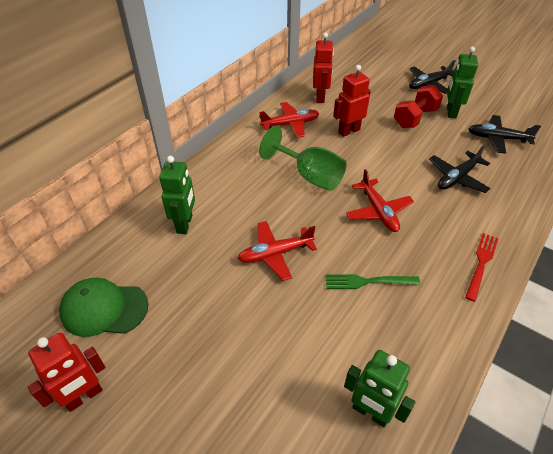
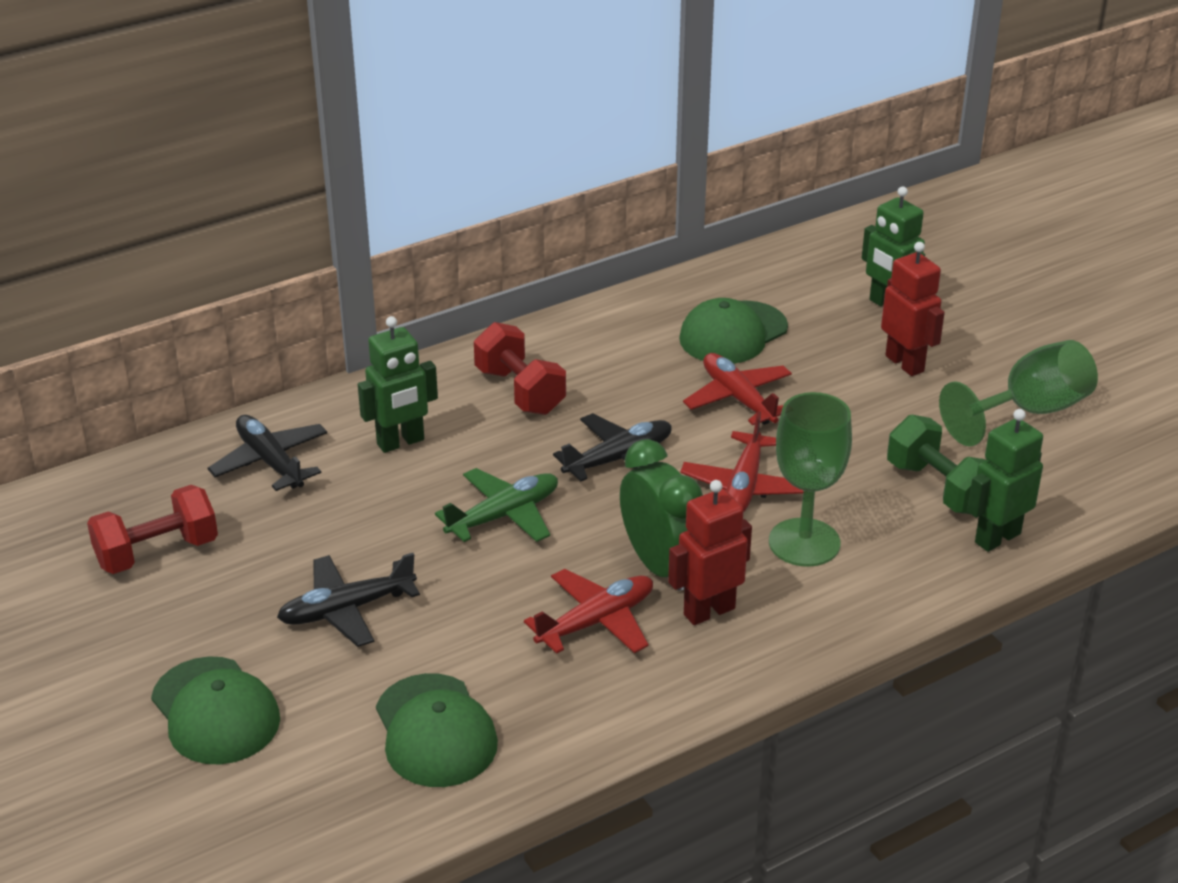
green cap: 1 -> 3
green clock: 0 -> 1
green dumbbell: 0 -> 1
green fork: 1 -> 0
green goblet: 1 -> 2
green plane: 0 -> 1
red dumbbell: 1 -> 2
red fork: 1 -> 0
red robot: 3 -> 2

